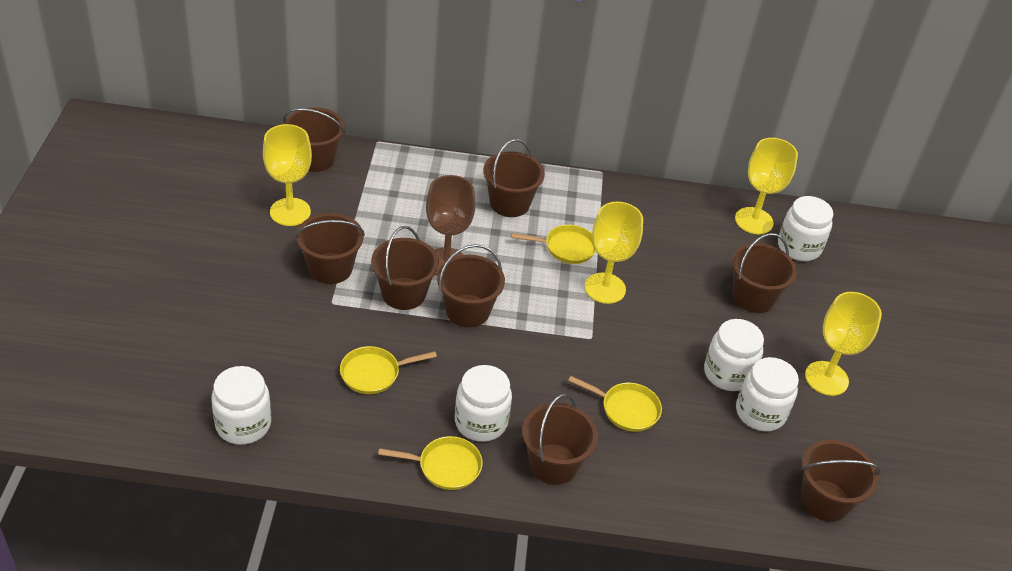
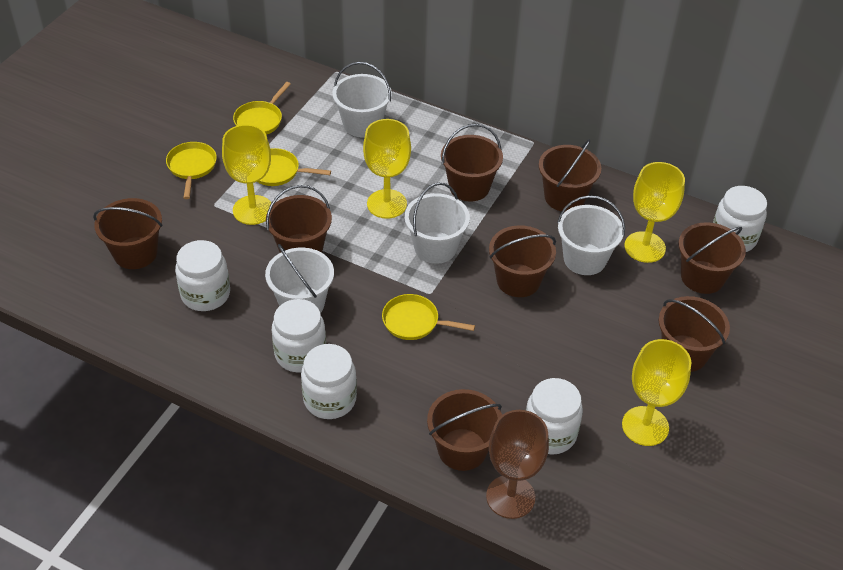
white bucket: 0 -> 4

